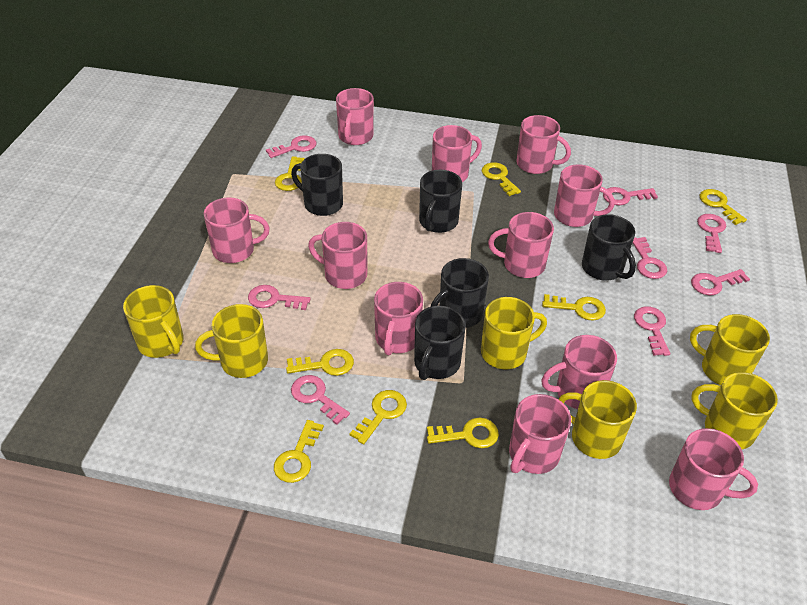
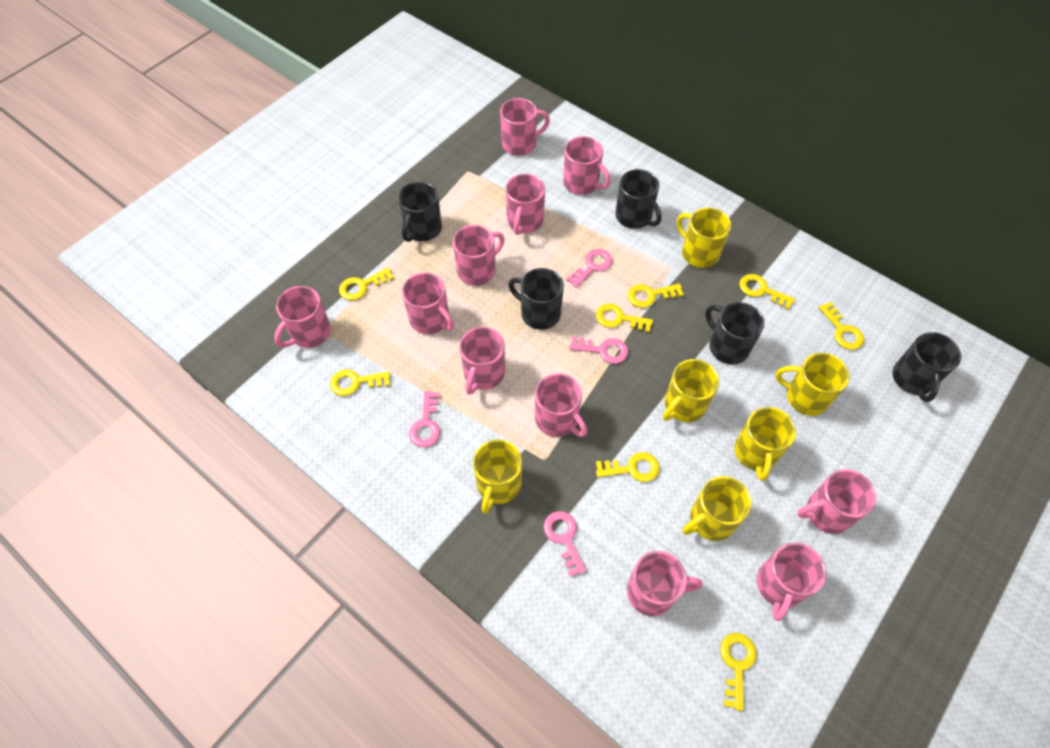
pink key: 8 -> 4

